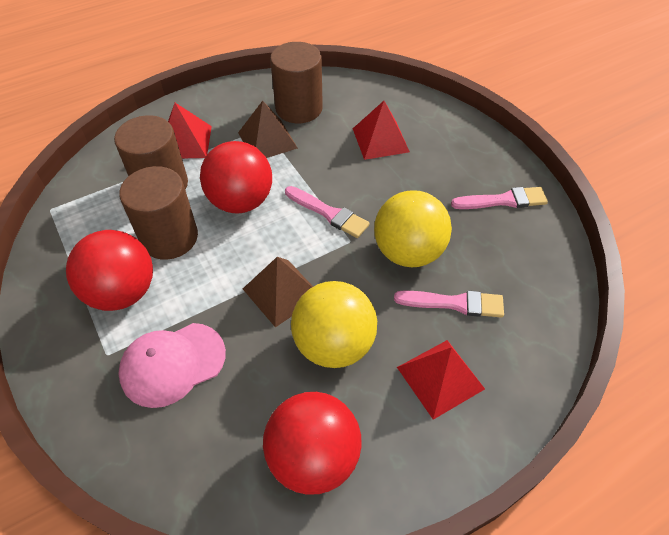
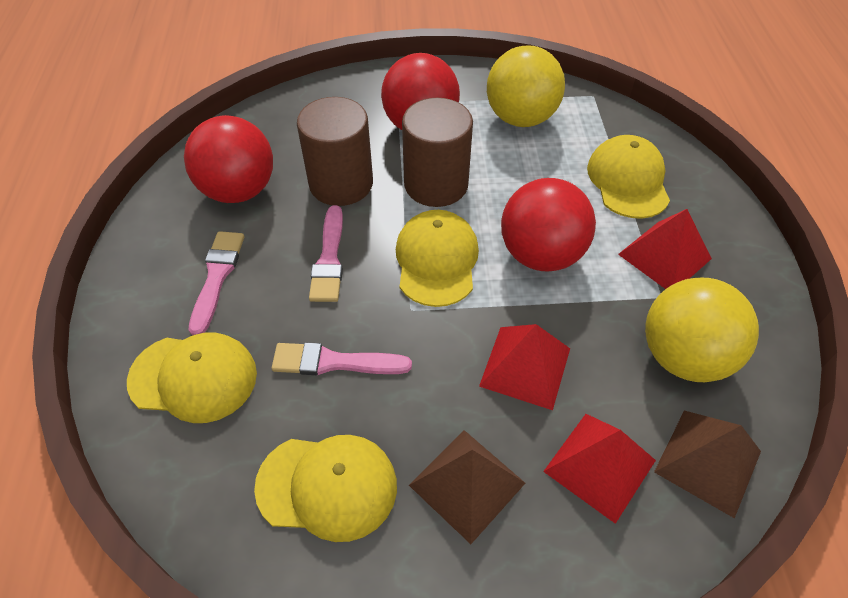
brown cylinder: 3 -> 2
pink cap: 1 -> 0
yellow cap: 0 -> 4

